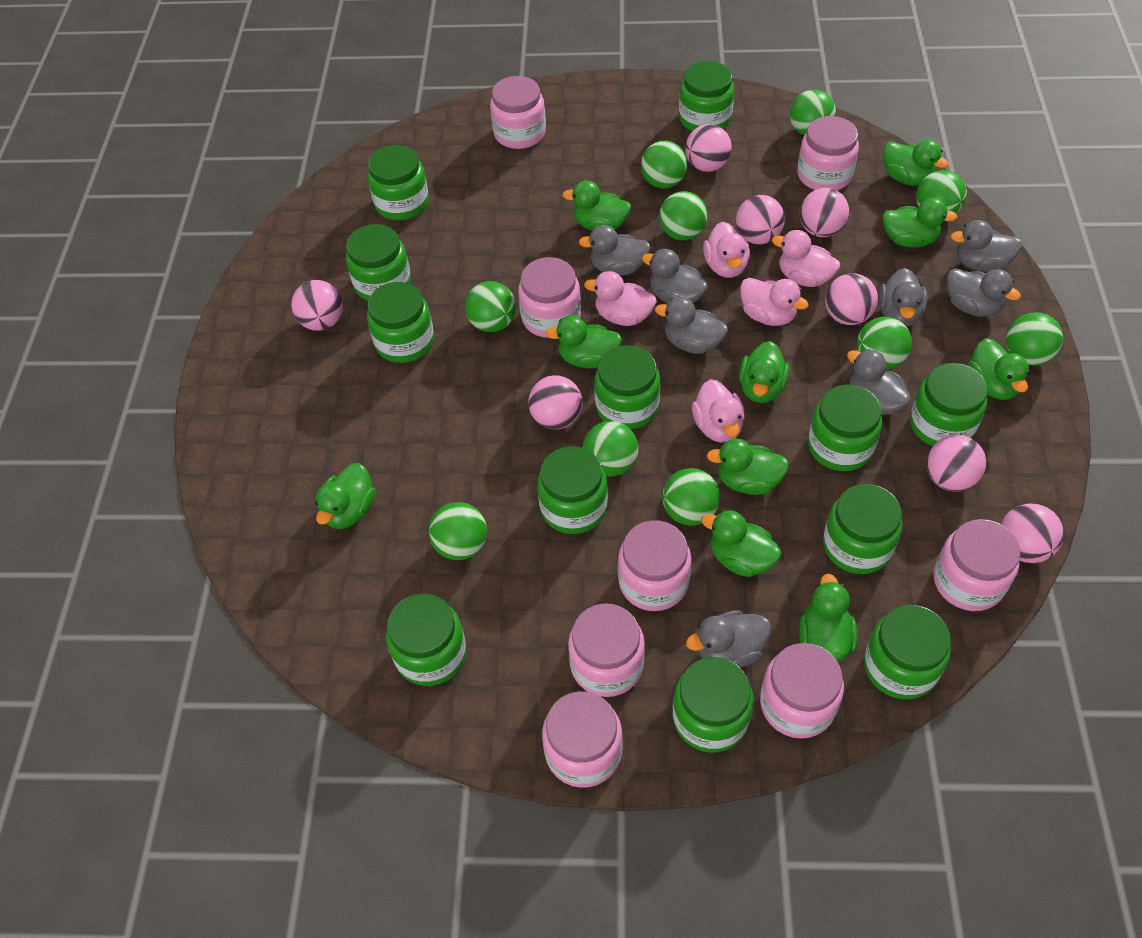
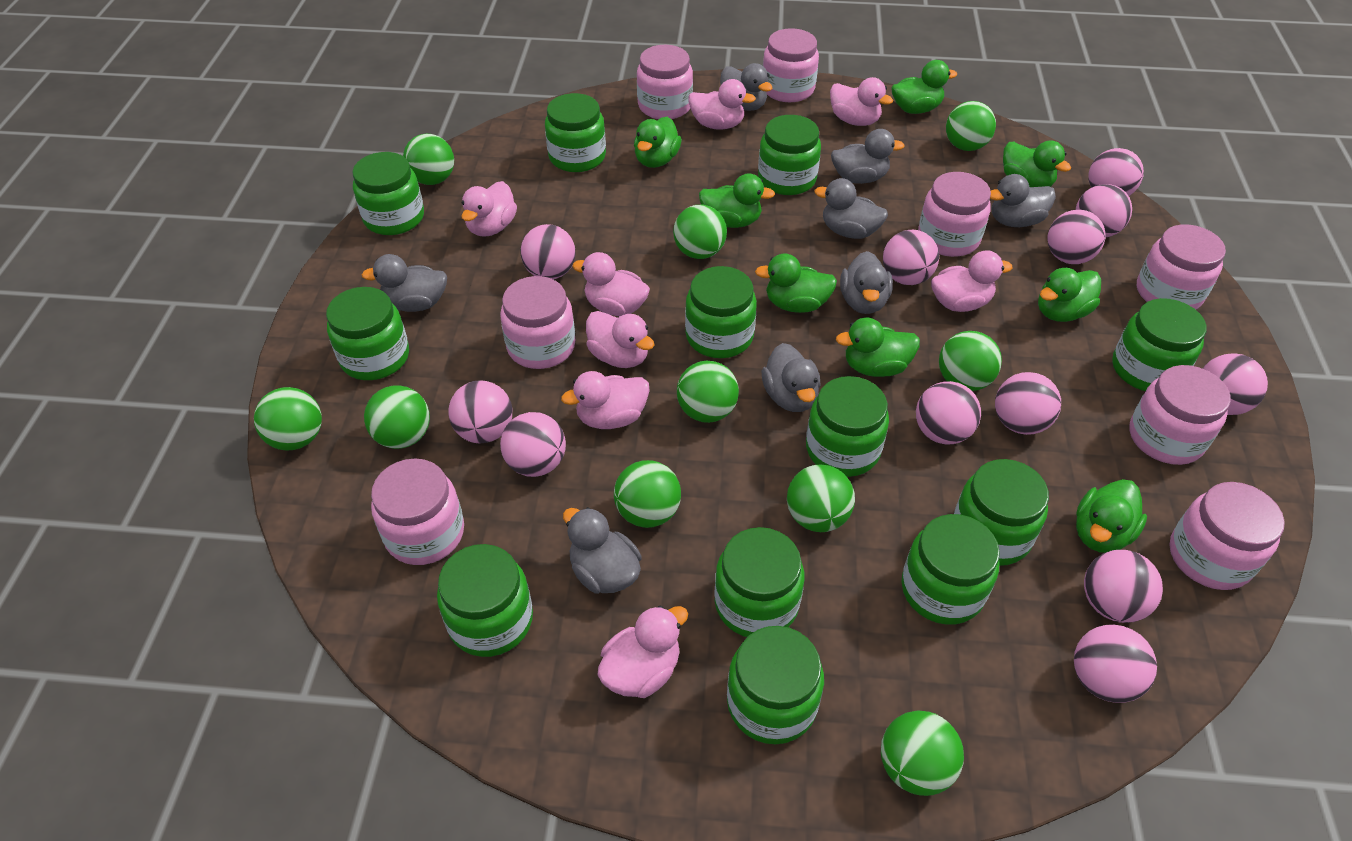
green duck: 10 -> 8
pink ball: 8 -> 12
pink duck: 5 -> 8

